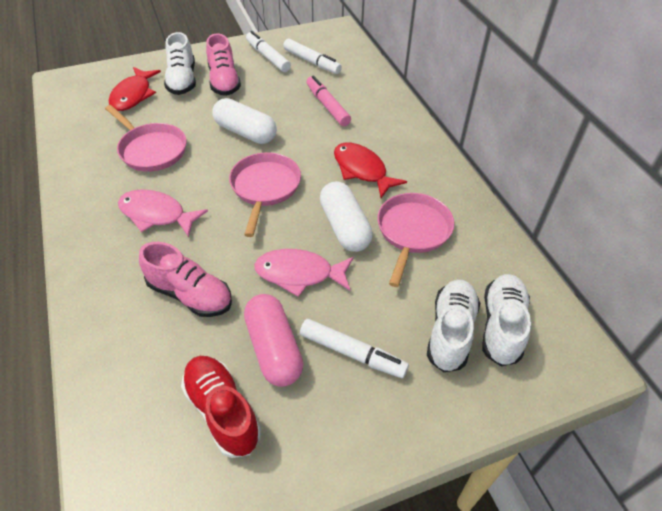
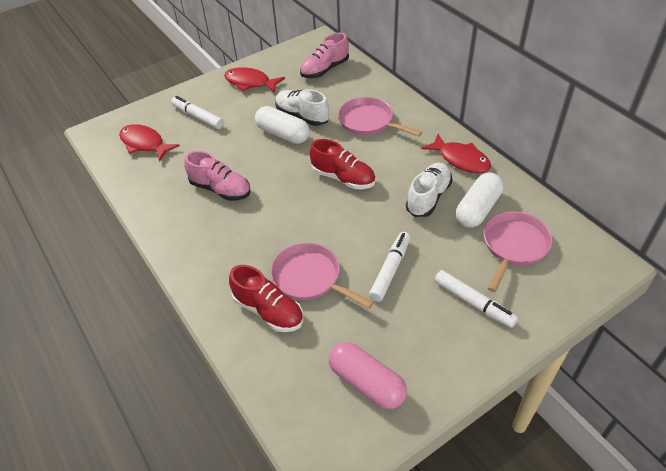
pink fish: 2 -> 0
pink marker: 1 -> 0
red fish: 2 -> 3
red shoe: 1 -> 2
white shoe: 3 -> 2

